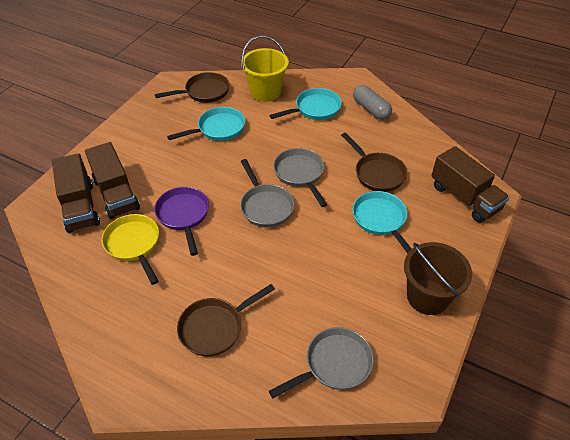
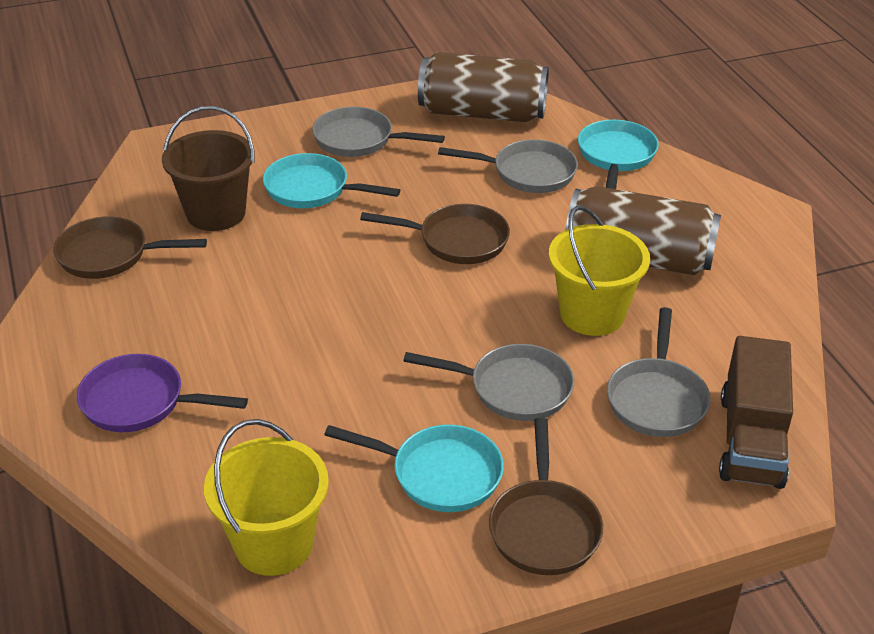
brown can: 0 -> 2
brown truck: 3 -> 1
grey capsule: 1 -> 0
grey pan: 3 -> 4
yellow bucket: 1 -> 2
yellow pan: 1 -> 0

